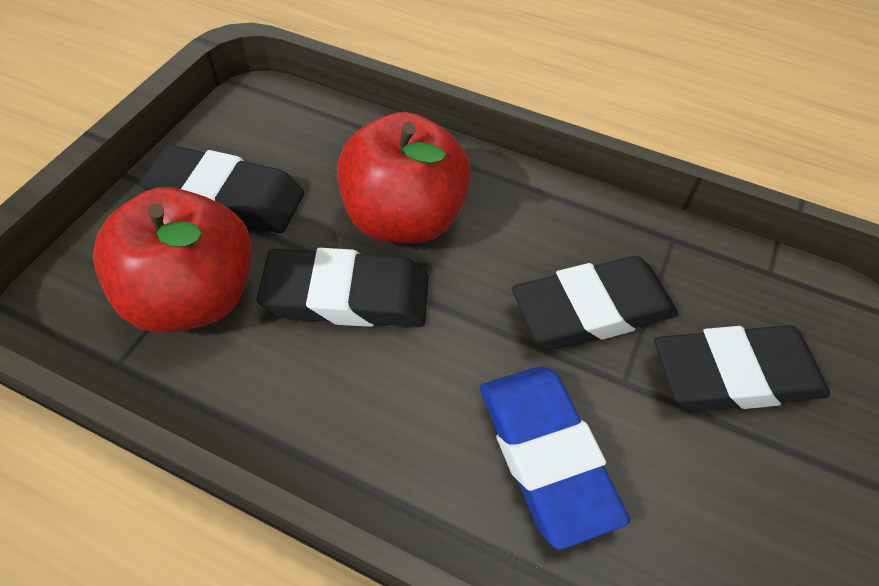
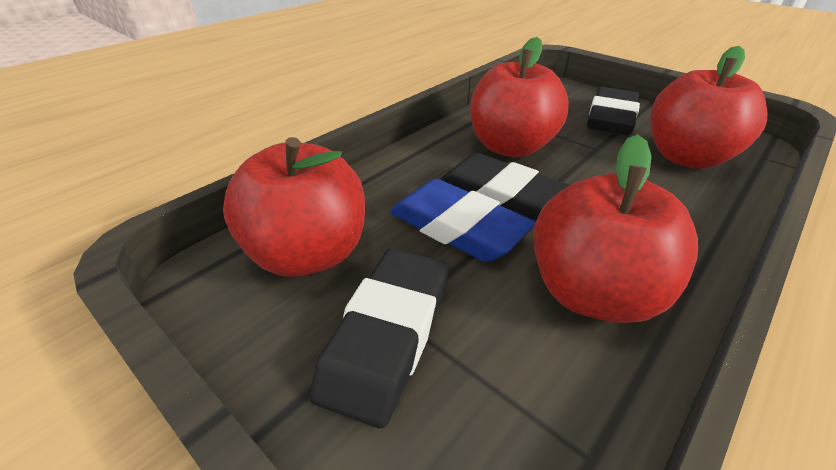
black eraser: 4 -> 3
red apple: 2 -> 4

